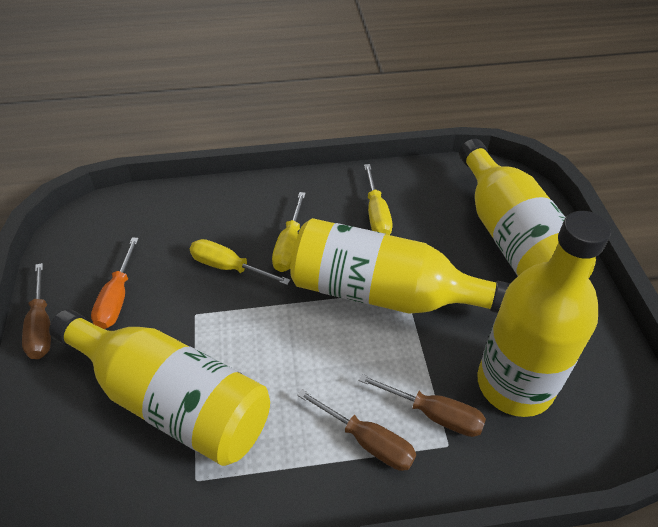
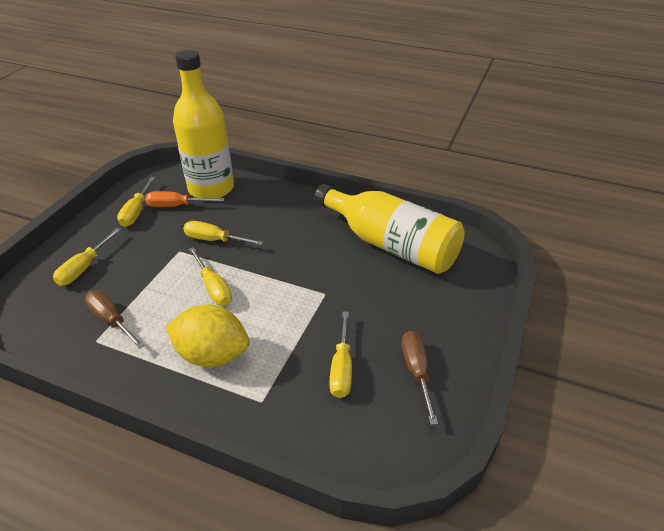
brown screwdriver: 3 -> 2
yellow bottle: 4 -> 2
yellow lemon: 0 -> 1
yellow screwdriver: 3 -> 5

